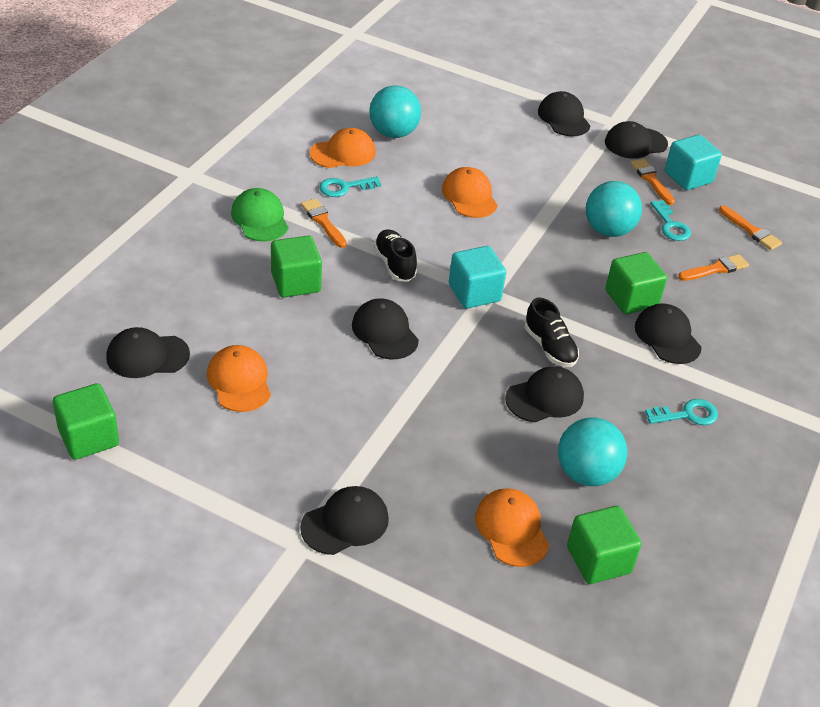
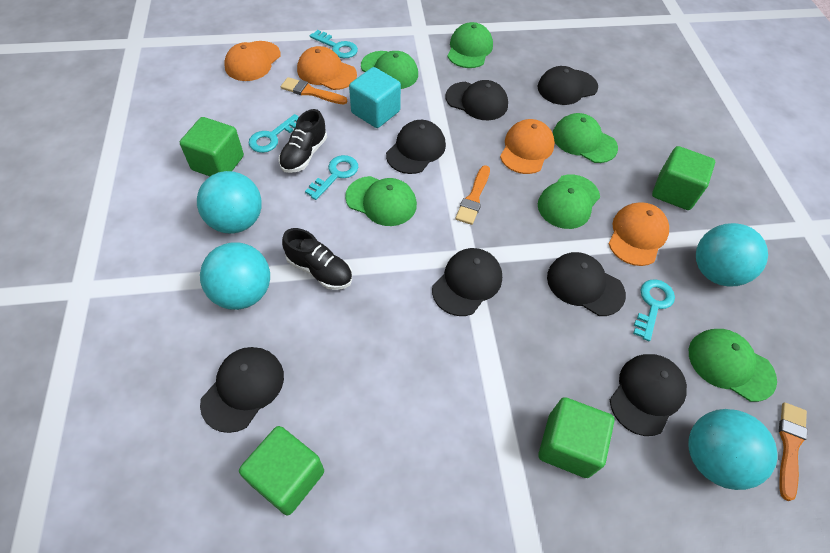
green cap: 1 -> 6
orange brush: 4 -> 3
turquoise ball: 3 -> 4
turquoise cube: 2 -> 1
turquoise key: 3 -> 4

